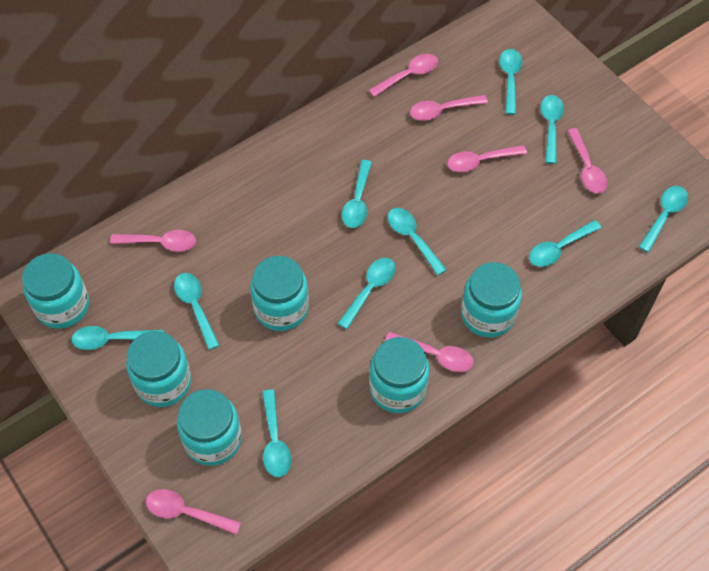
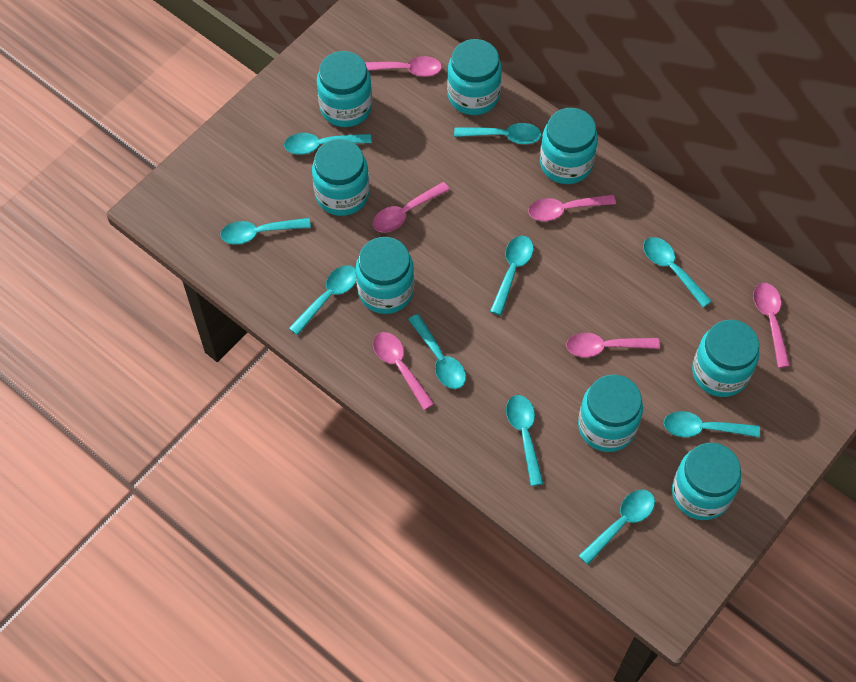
pink spoon: 7 -> 6
turquoise jar: 6 -> 8

